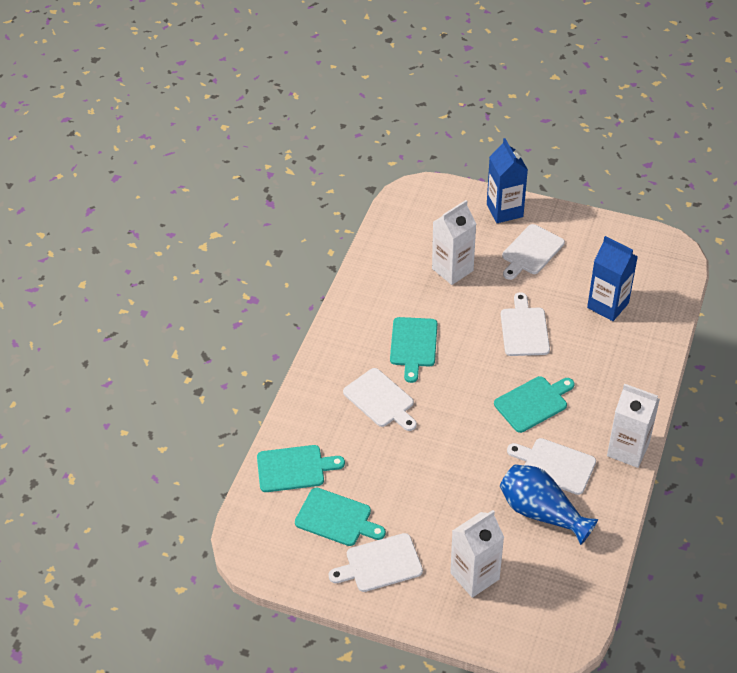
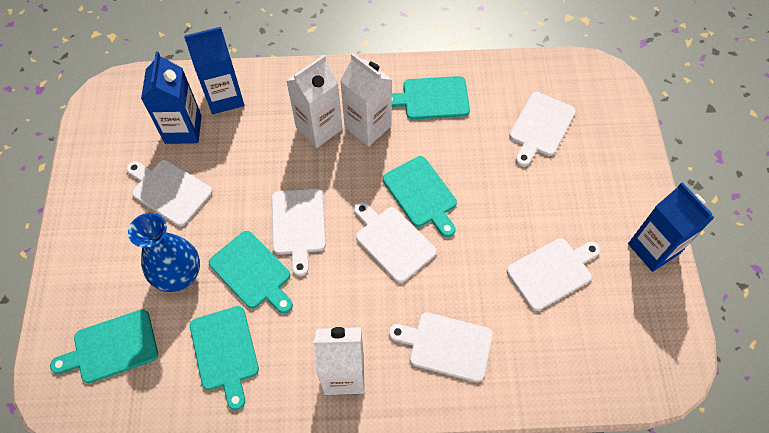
blue carton: 2 -> 3
turquoise cutting board: 4 -> 5
white cutting board: 5 -> 6

